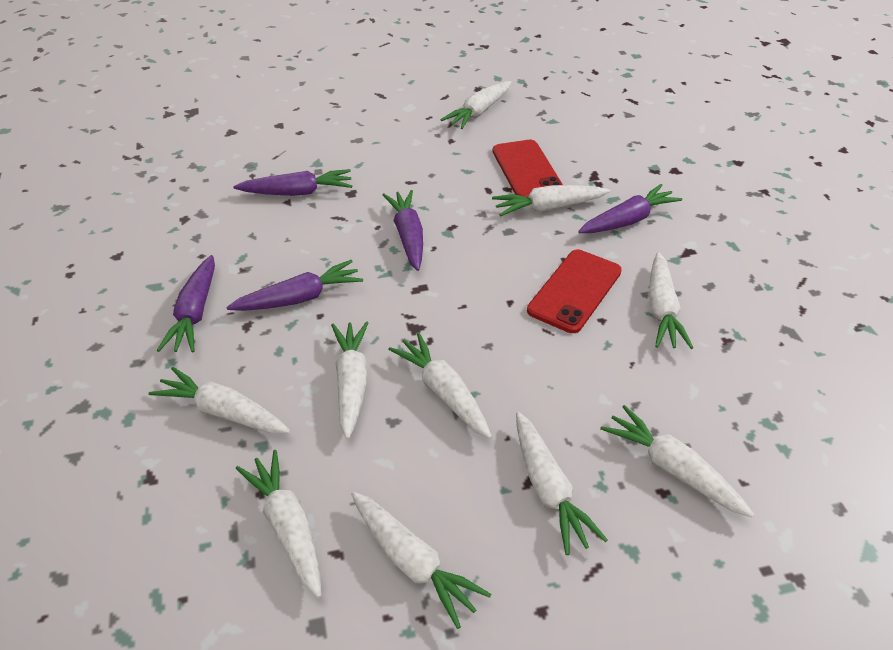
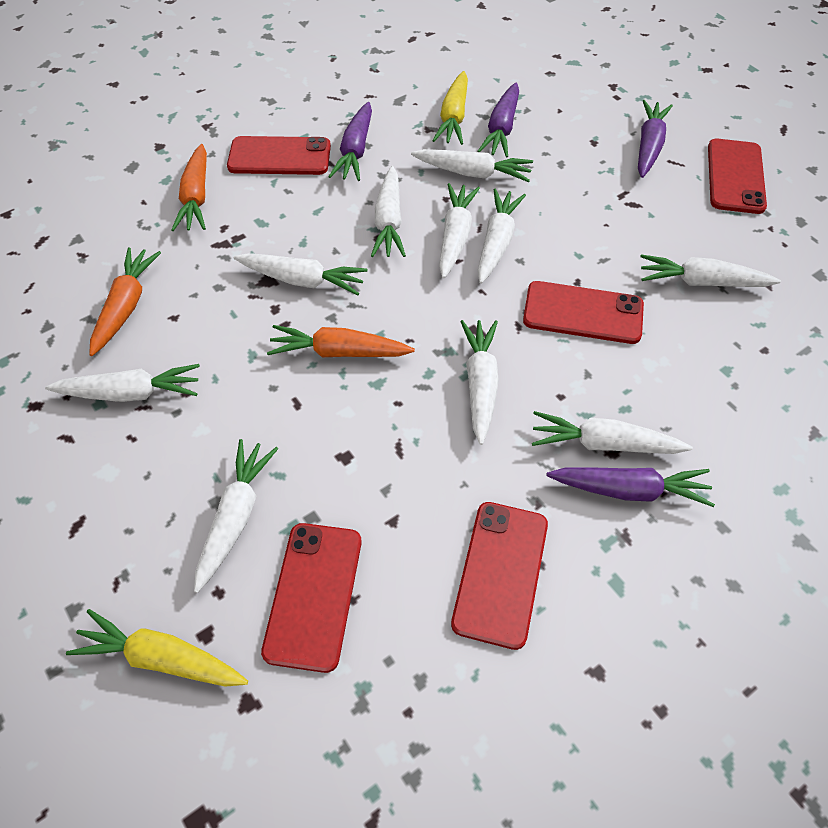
orange carrot: 0 -> 3
purple carrot: 5 -> 4
red phone: 2 -> 5
yellow carrot: 0 -> 2

